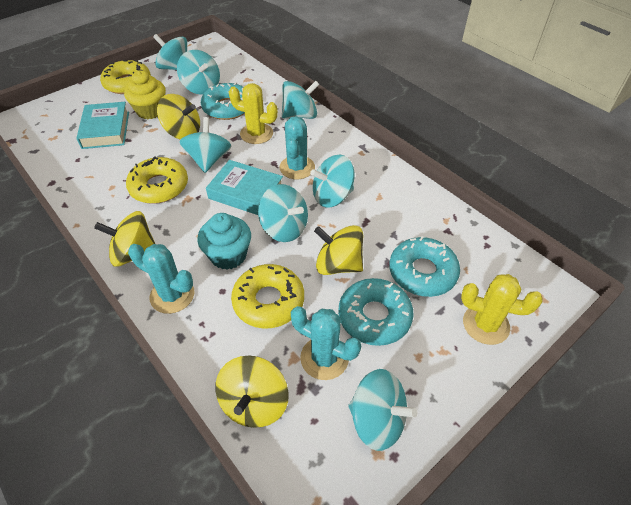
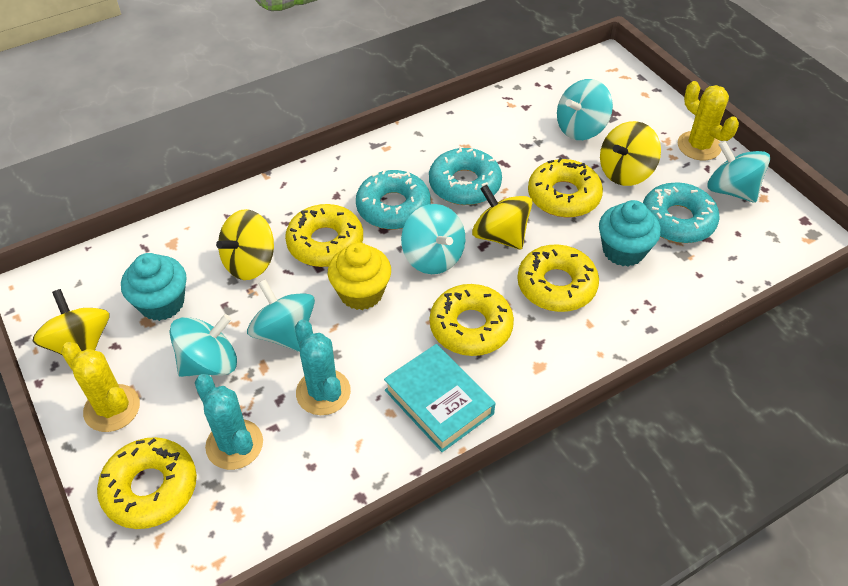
turquoise book: 2 -> 1
turquoise cactus: 3 -> 2
turquoise cupcake: 1 -> 2
turquoise spinning top: 7 -> 5
yellow donut: 3 -> 5

